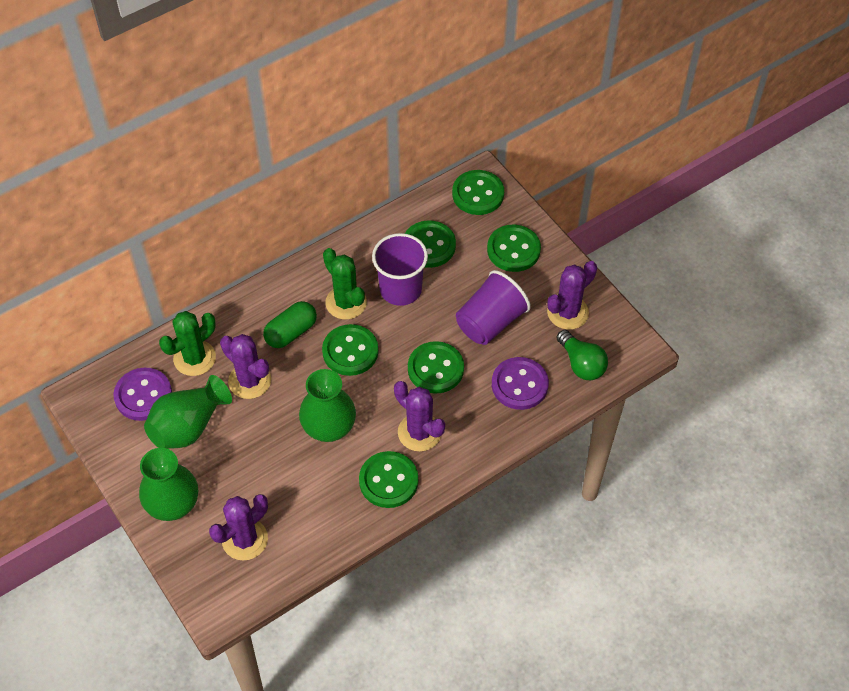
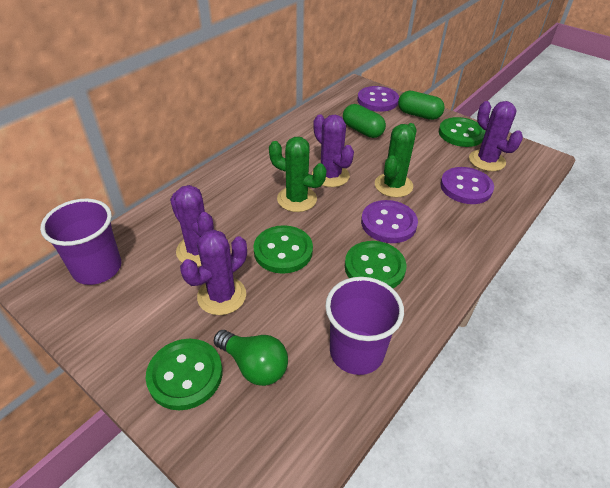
green button: 6 -> 4
green capsule: 1 -> 2
green vase: 3 -> 0
purple button: 2 -> 3

